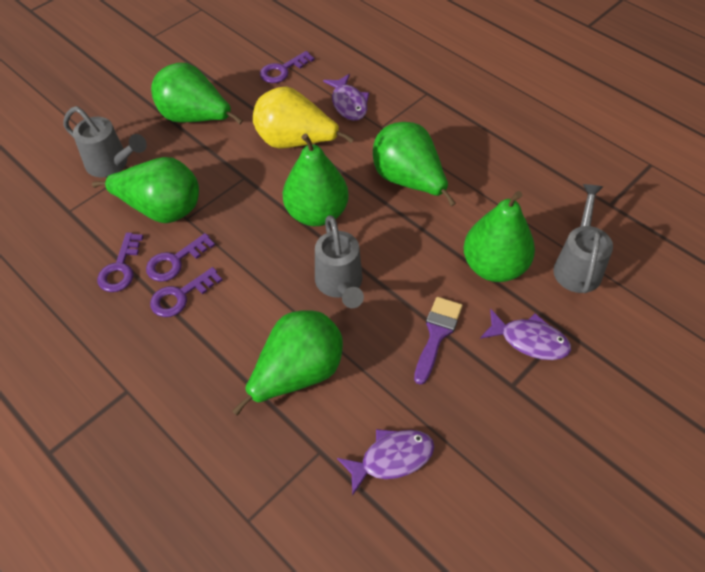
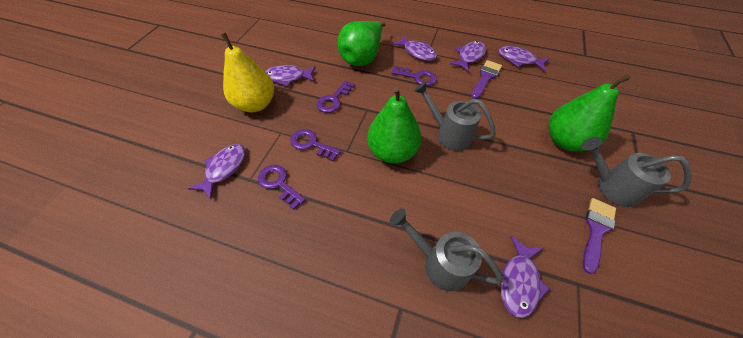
green pear: 6 -> 3
purple brush: 1 -> 2
purple fish: 3 -> 6

